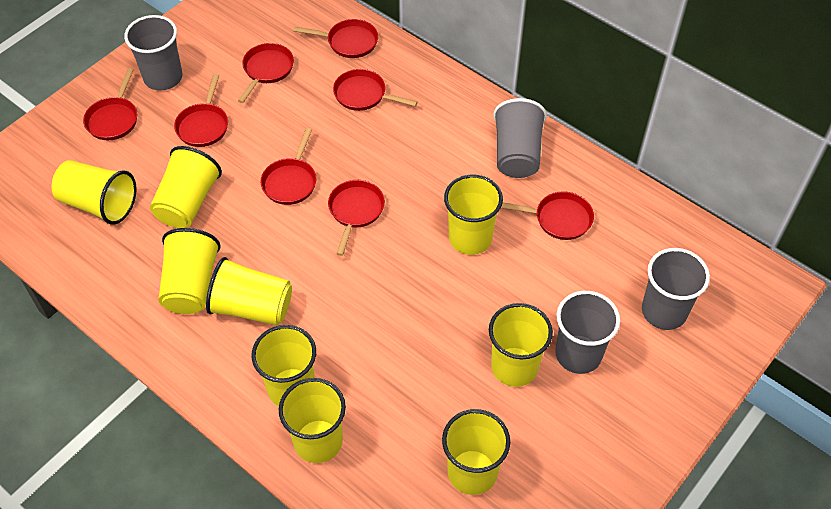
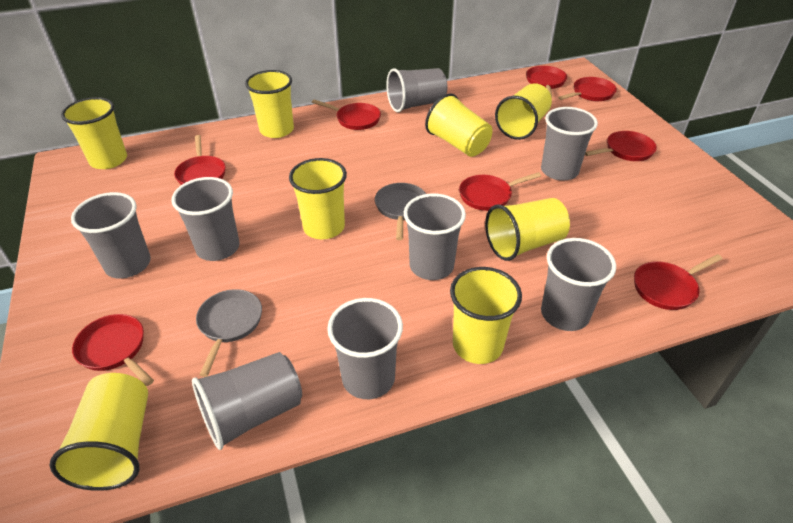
grey cup: 4 -> 8
grey pan: 0 -> 2
yellow cup: 9 -> 8

